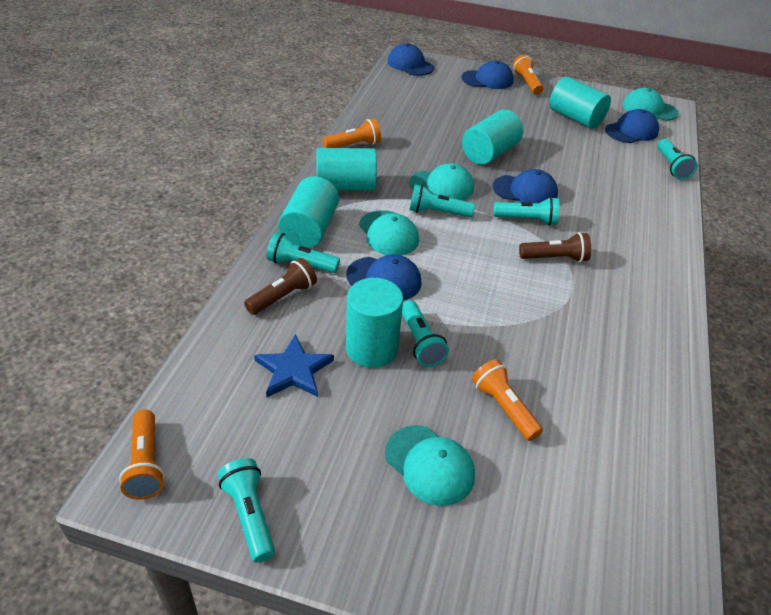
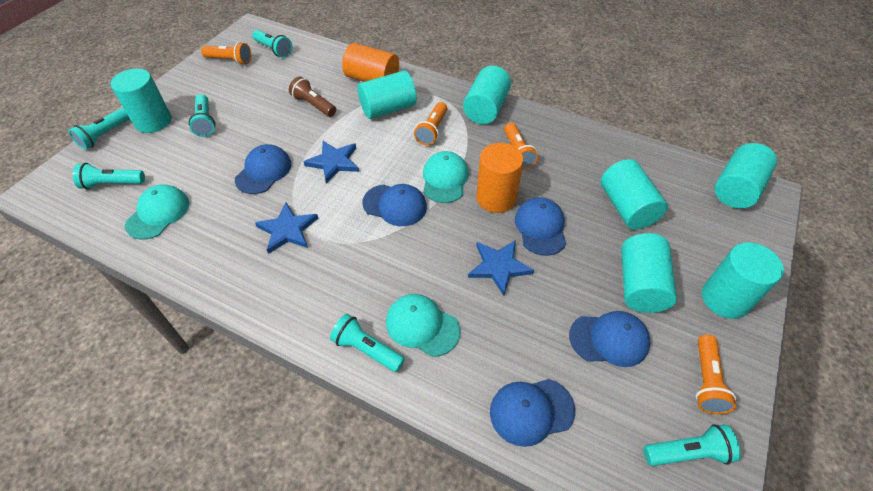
blue star: 1 -> 3
brown flashlight: 2 -> 1
orange cylinder: 0 -> 2
turquoise cap: 4 -> 3
turquoise cylinder: 5 -> 7

